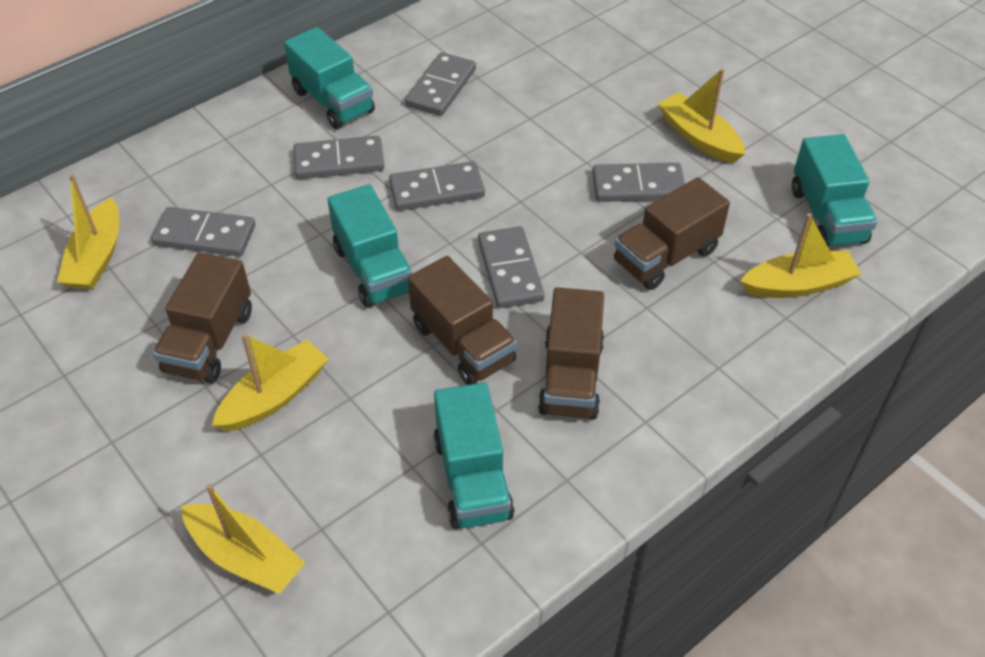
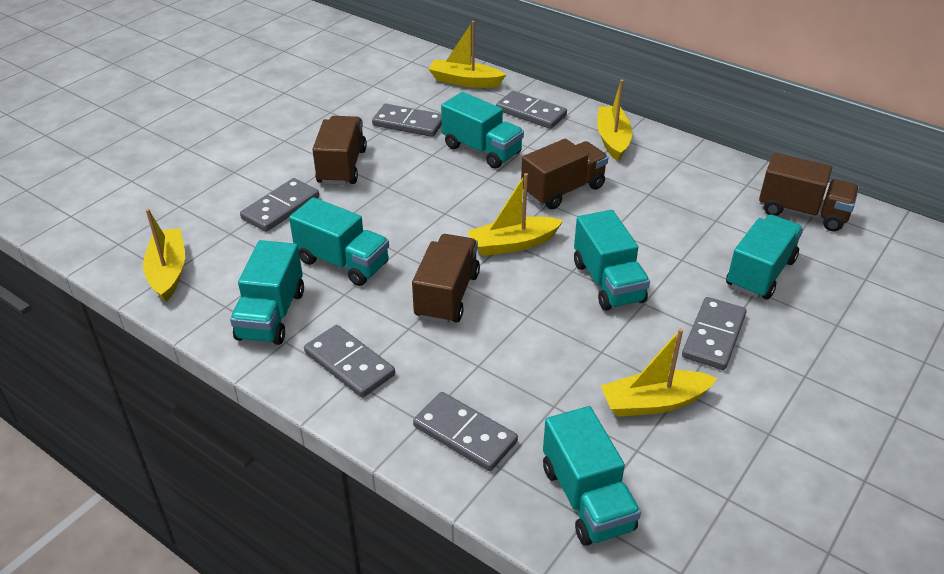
turquoise truck: 4 -> 6

